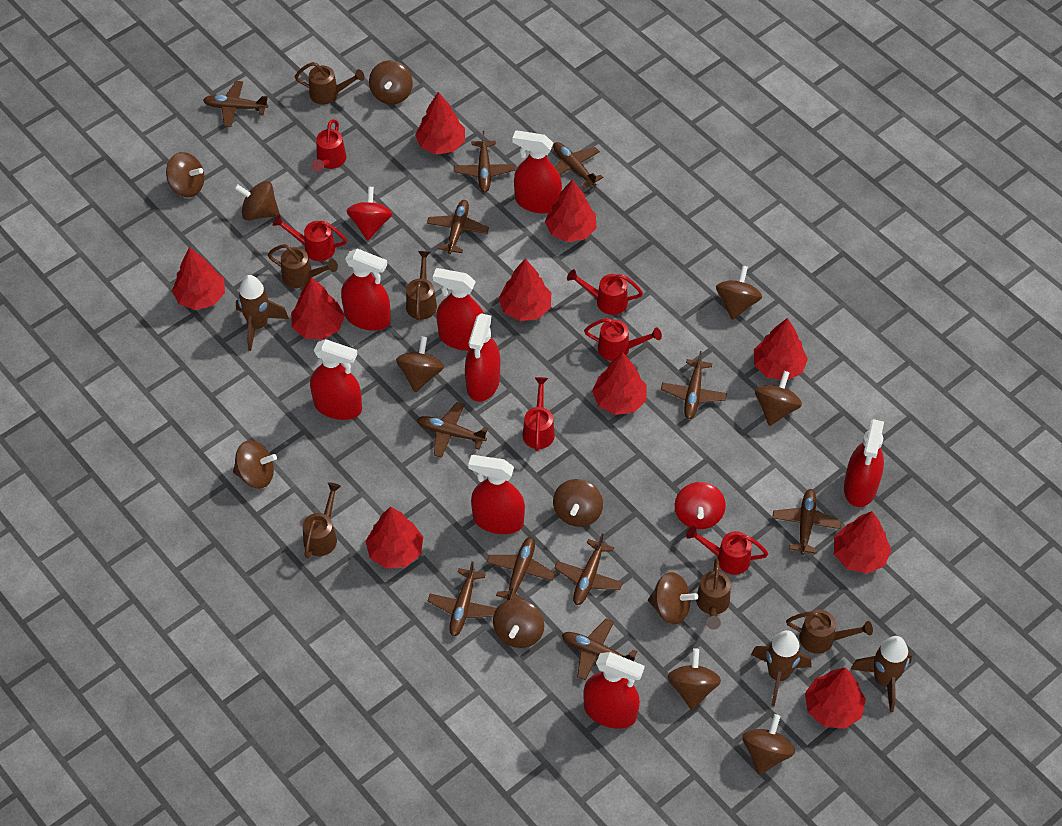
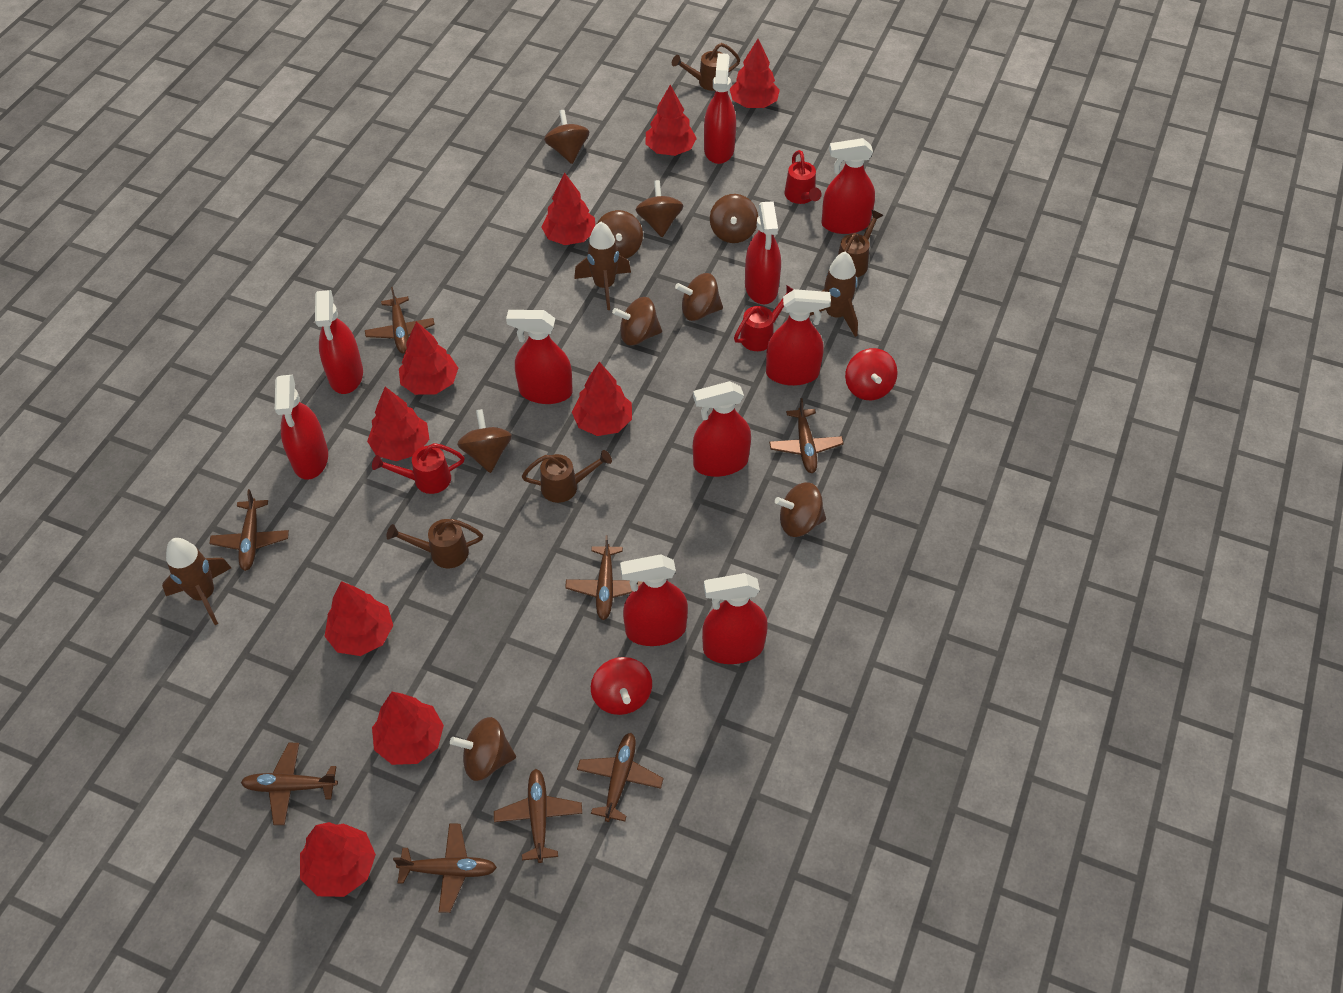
brown plane: 11 -> 8
brown spinning top: 12 -> 9
brown watering can: 6 -> 4
red spray bottle: 8 -> 10
red tree: 10 -> 9
red watering can: 6 -> 3

